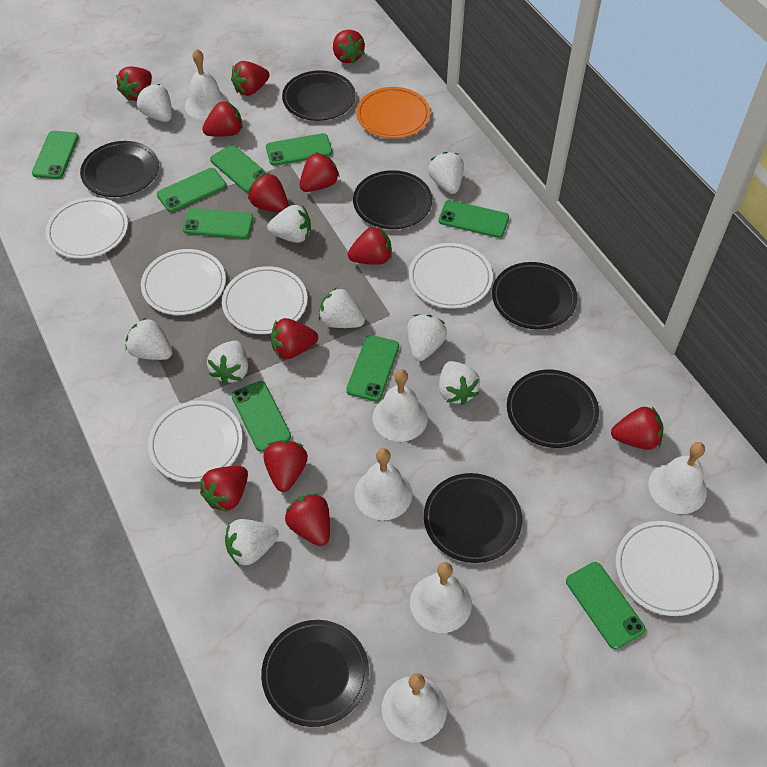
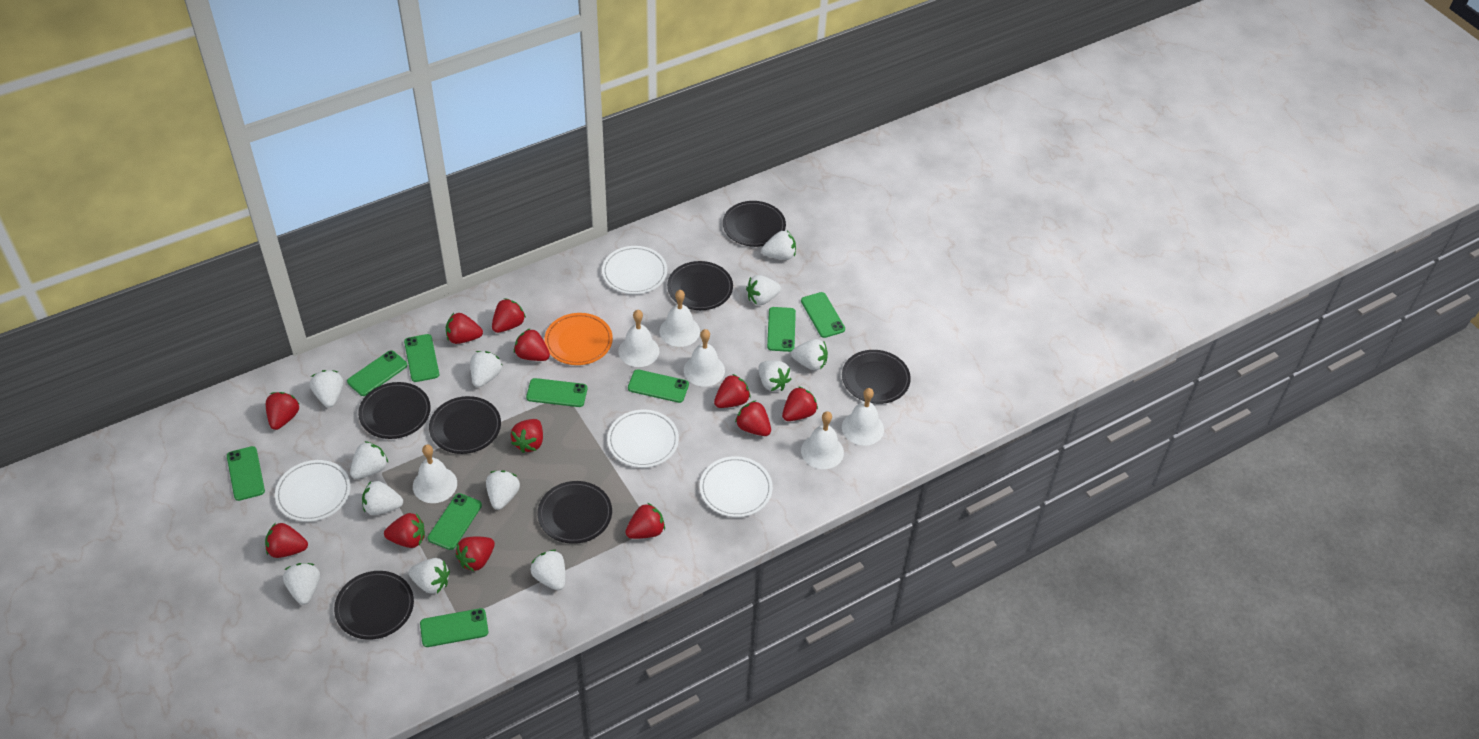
white plate: 6 -> 4
white strawberry: 9 -> 12

